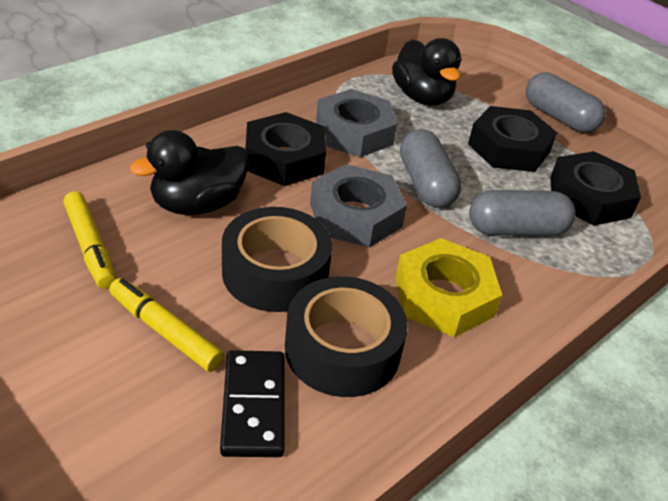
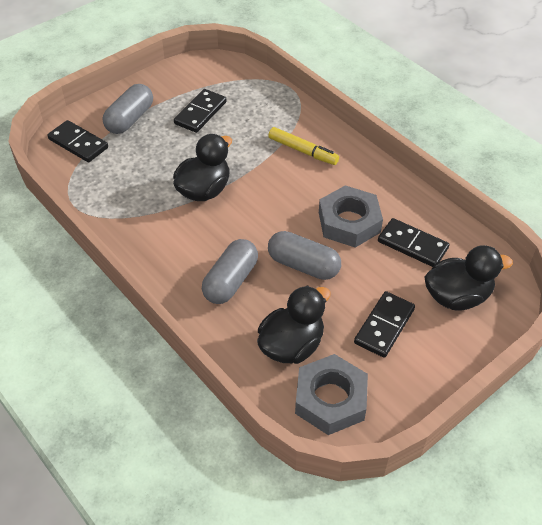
black domino: 1 -> 4
black duck: 2 -> 3
black nut: 3 -> 0
black tape: 2 -> 0
yellow marker: 2 -> 1
yellow nut: 1 -> 0

